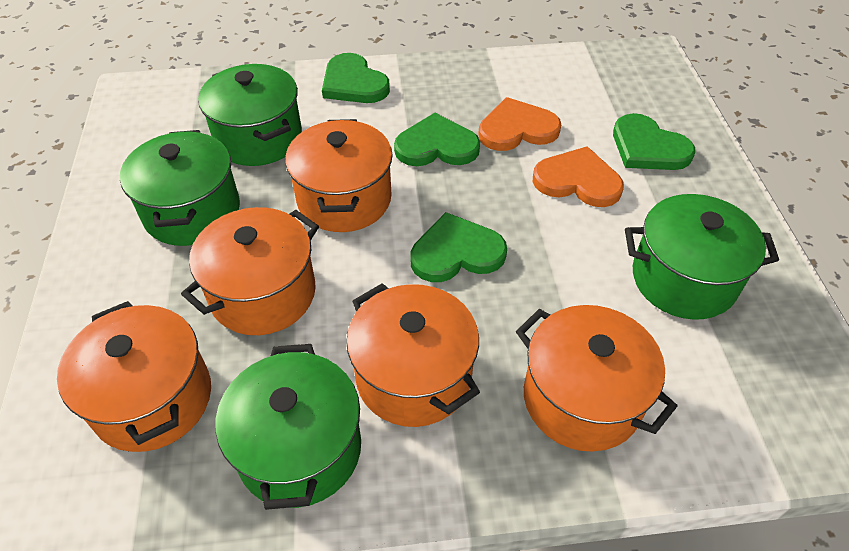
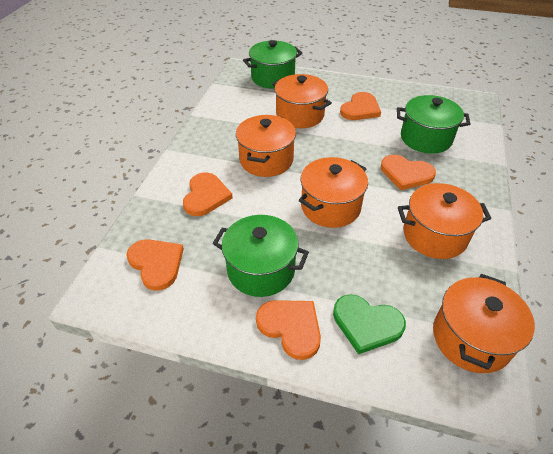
green heart: 4 -> 1
green pot: 4 -> 3
orange heart: 2 -> 5

